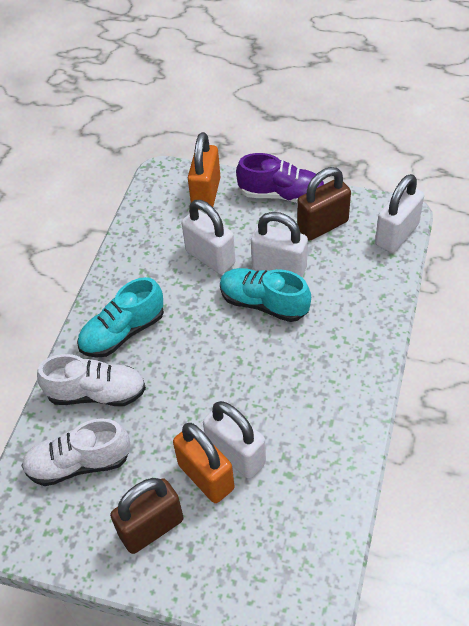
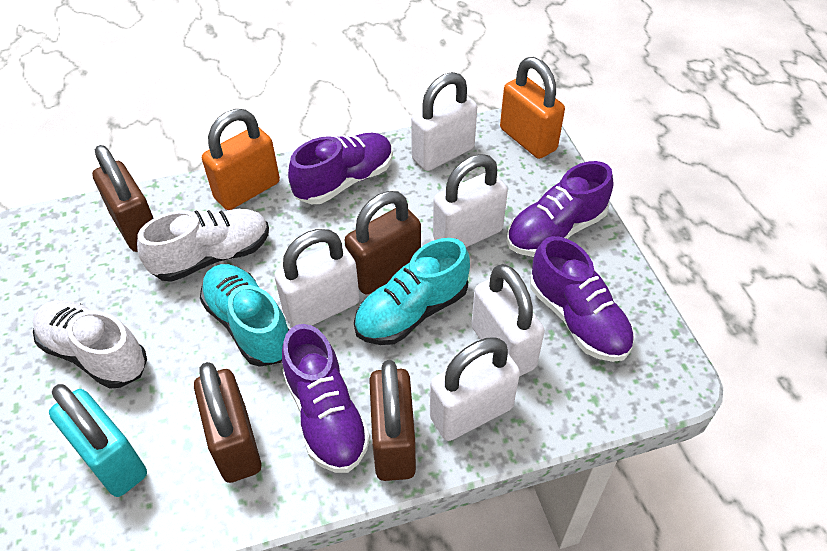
brown padlock: 2 -> 4
purple shoe: 1 -> 4
turquoise padlock: 0 -> 1
white padlock: 4 -> 5

